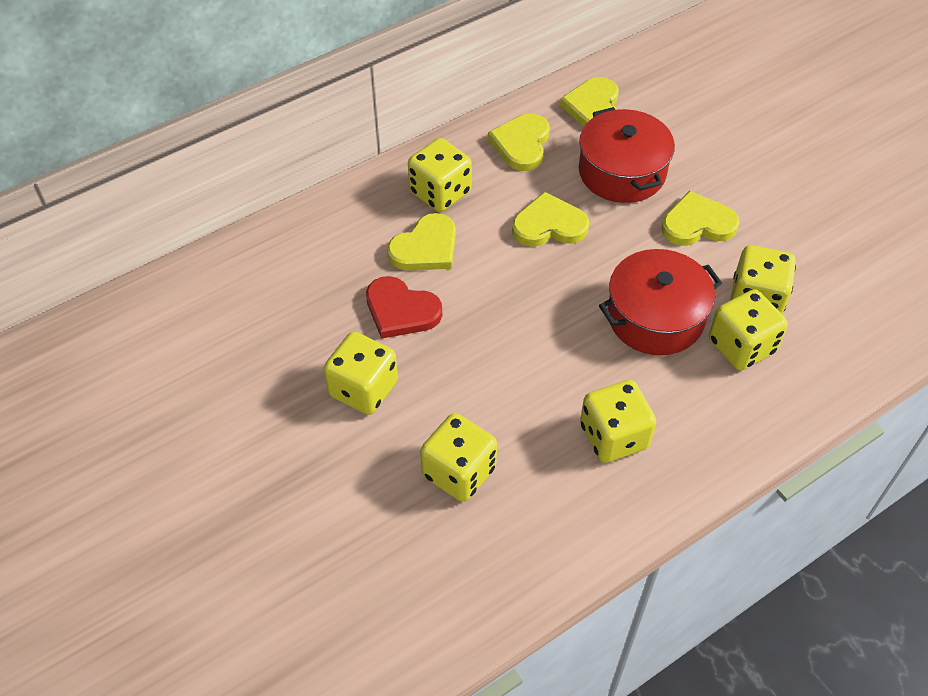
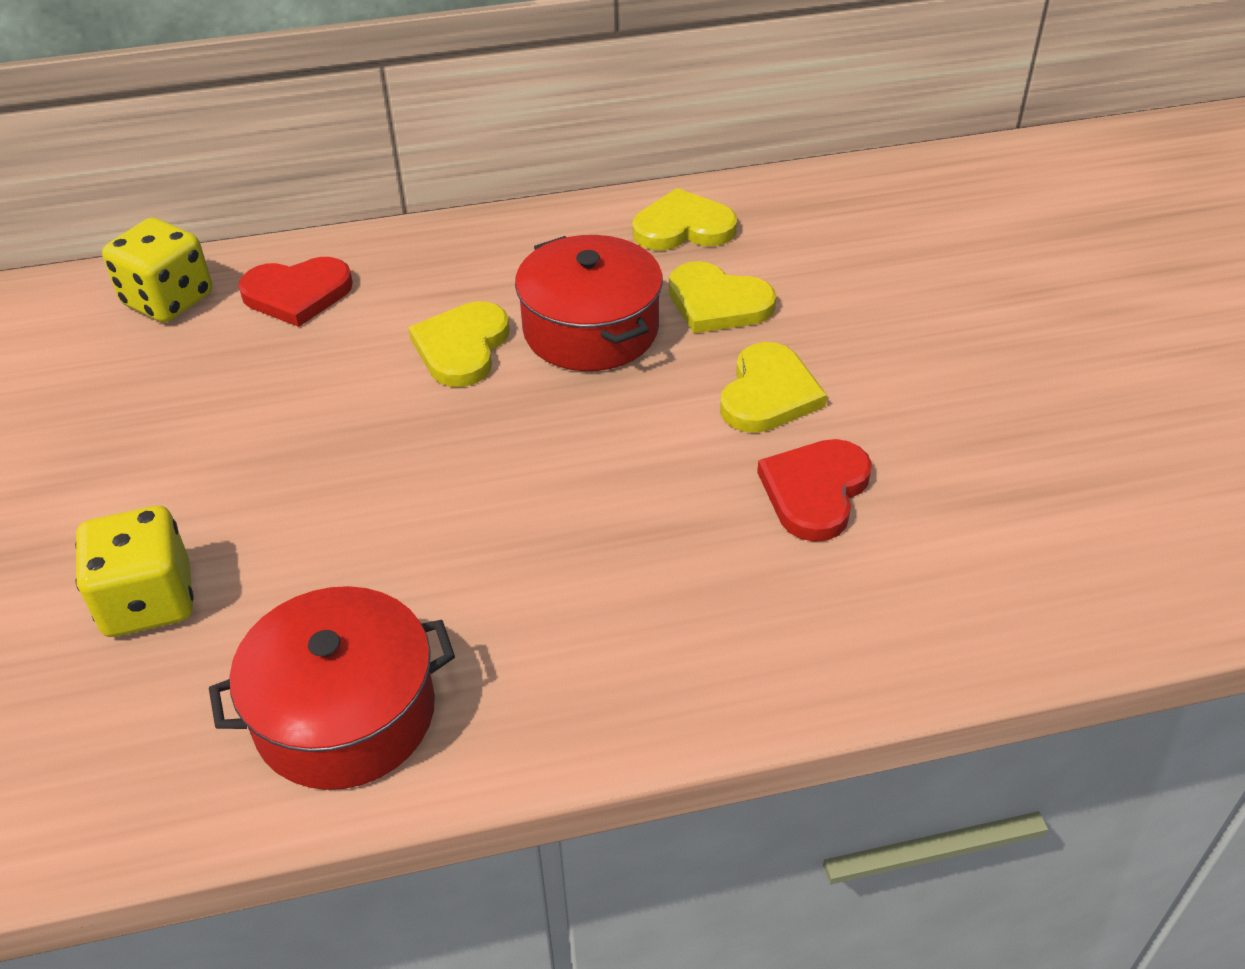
red heart: 1 -> 2
yellow dice: 6 -> 2
yellow heart: 5 -> 4

